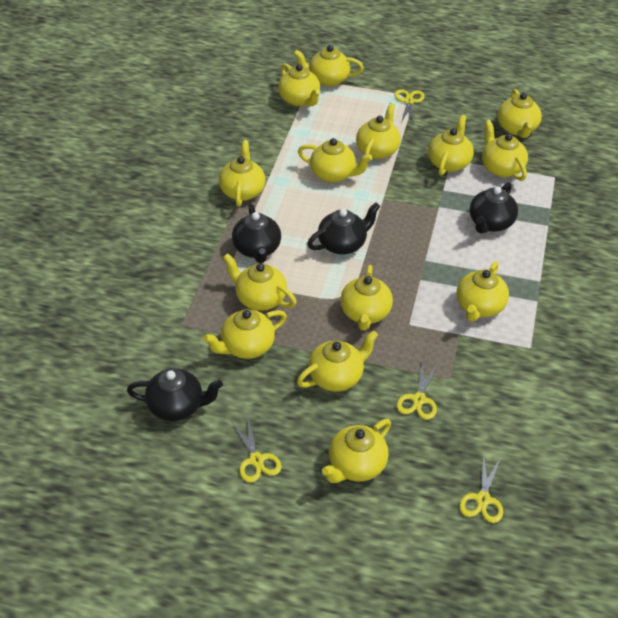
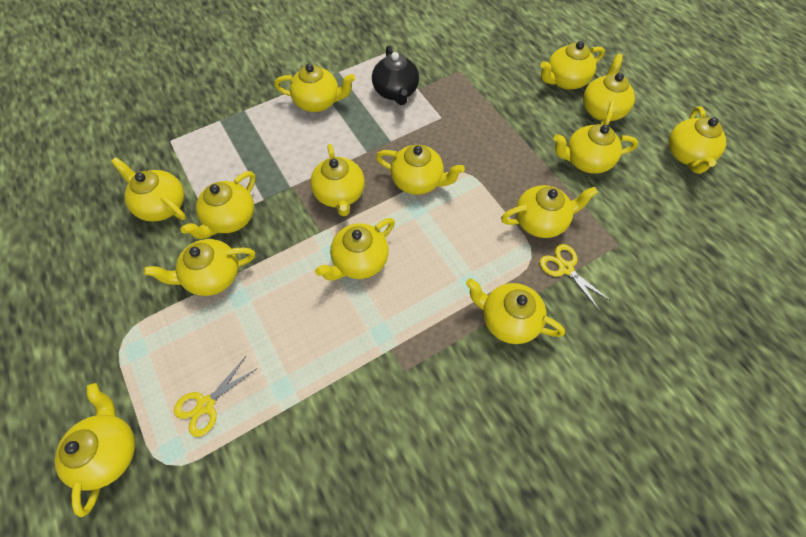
black teapot: 4 -> 1
yellow scissors: 4 -> 2

